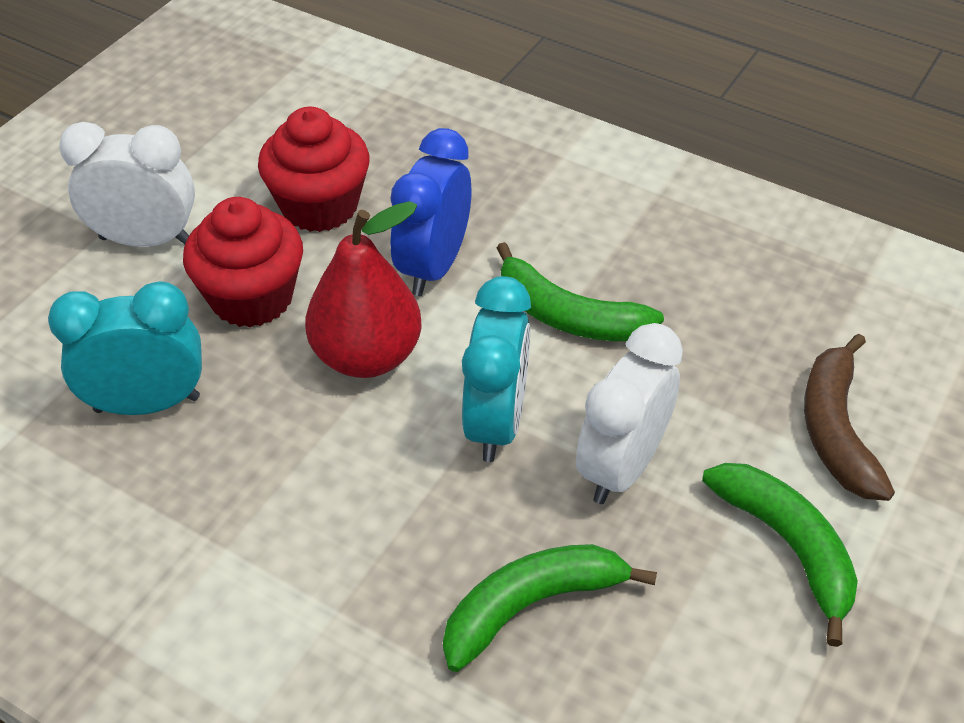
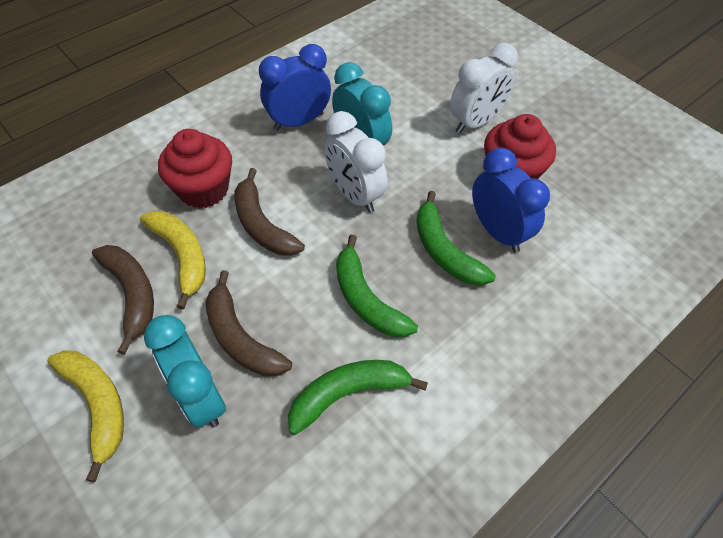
blue clock: 1 -> 2
brown banana: 1 -> 3
red pear: 1 -> 0
yellow banana: 0 -> 2

